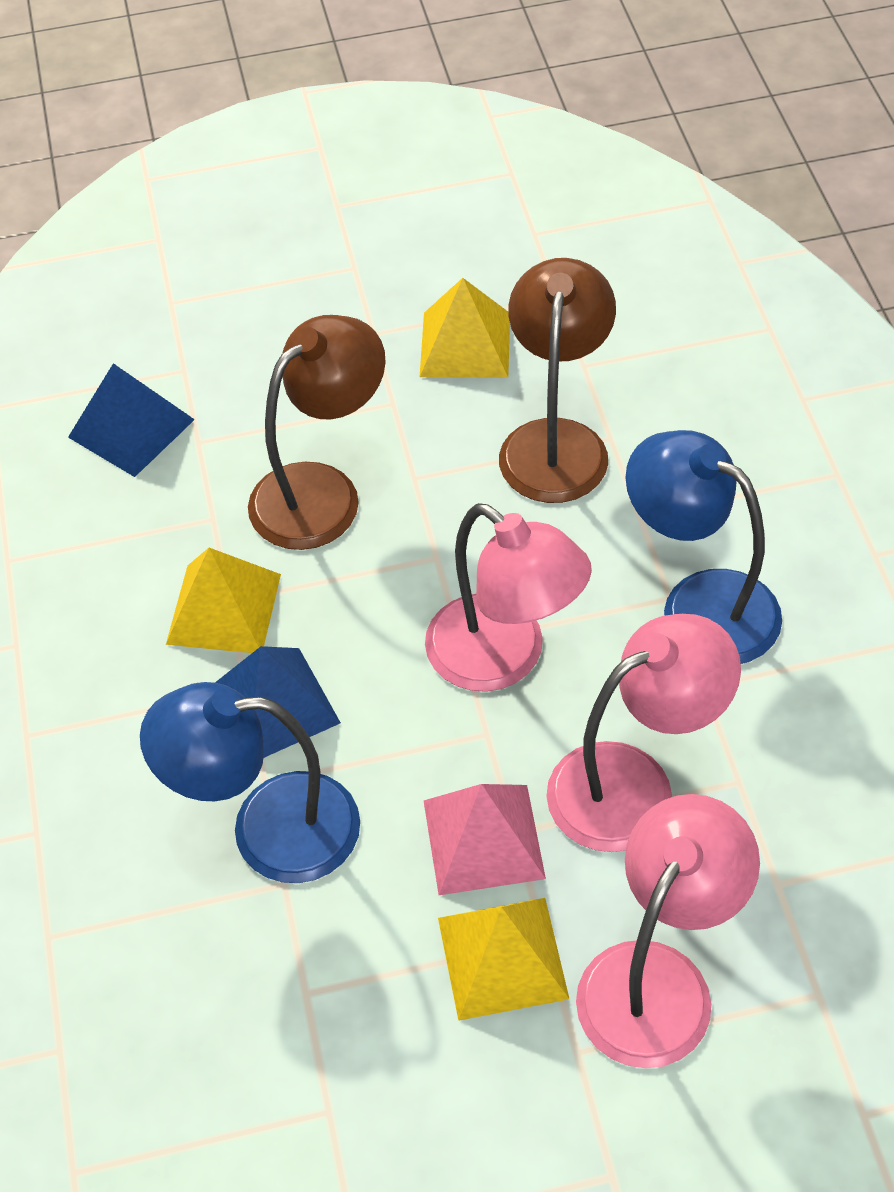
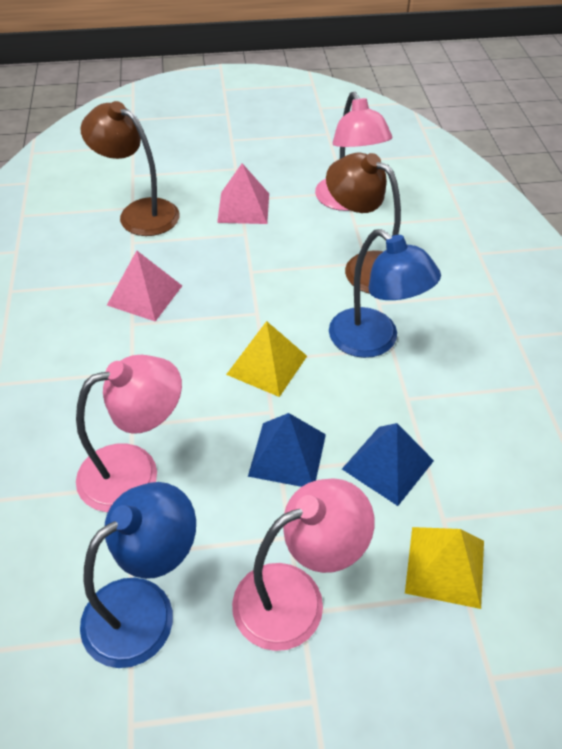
pink pyramid: 1 -> 2
yellow pyramid: 3 -> 2

